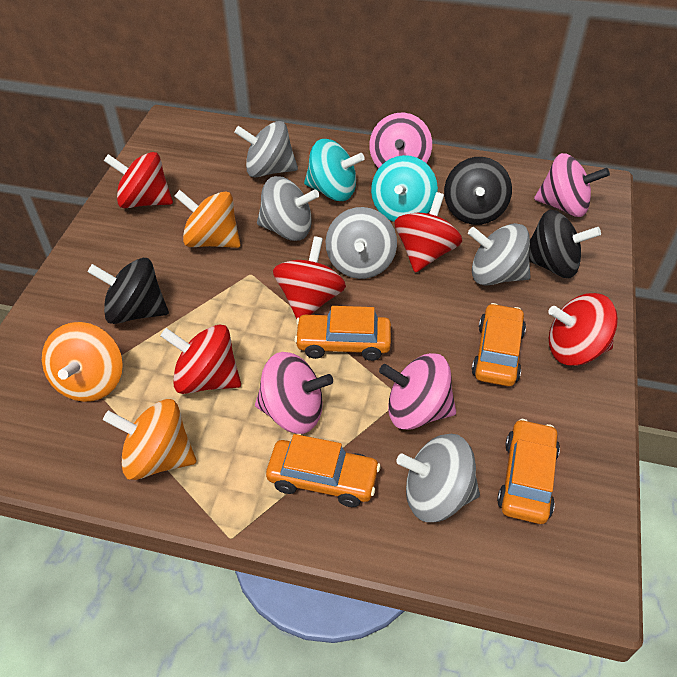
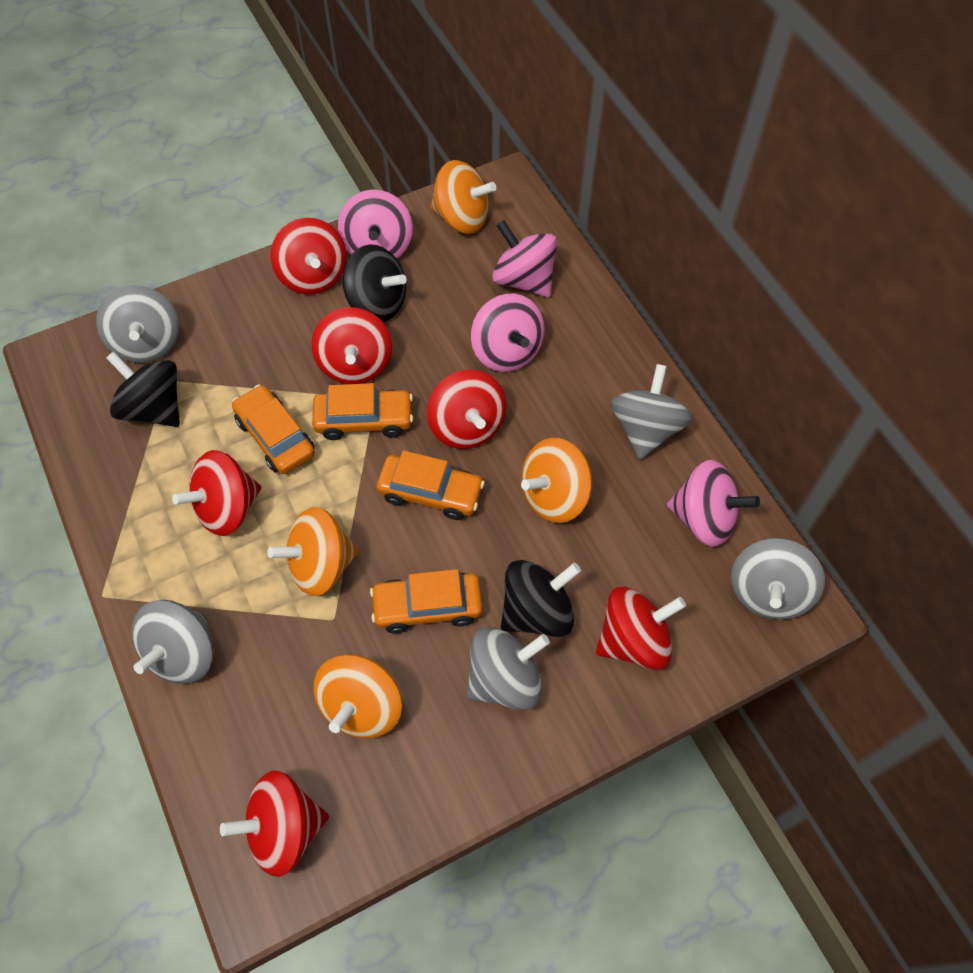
orange spinning top: 3 -> 4
red spinning top: 5 -> 6
turquoise spinning top: 2 -> 0

